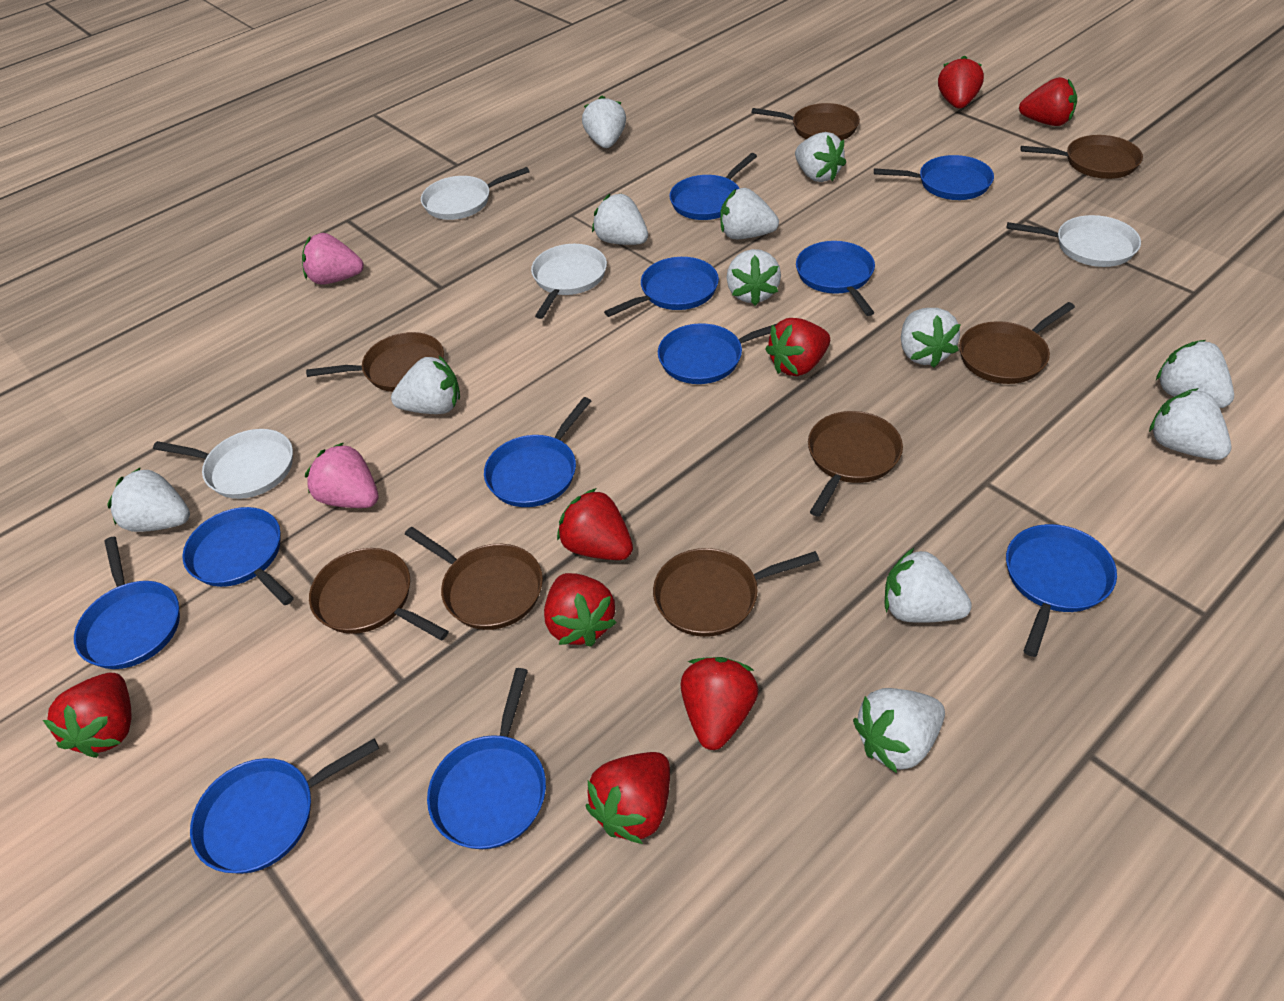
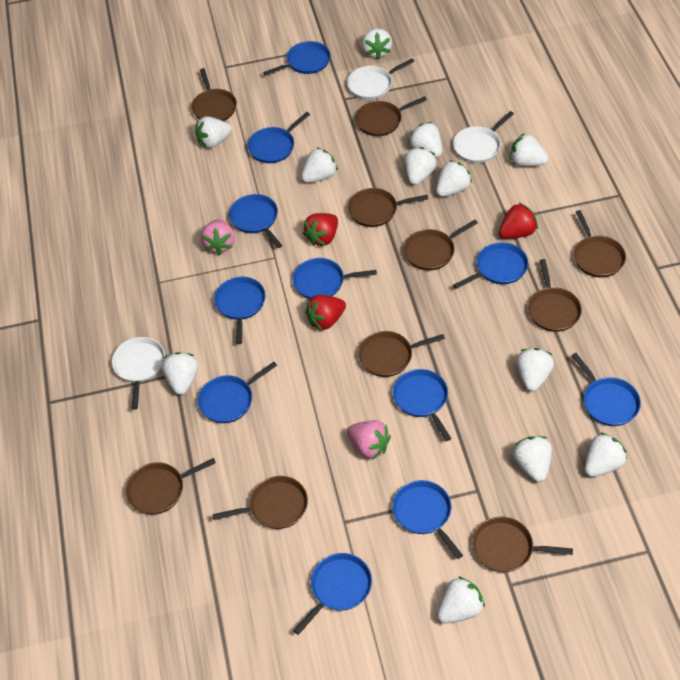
brown pan: 8 -> 10
red strawberry: 8 -> 3
white pan: 4 -> 3

